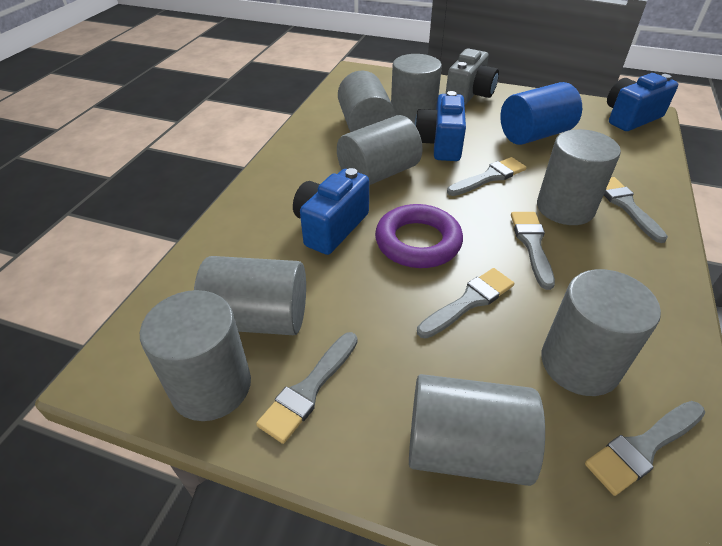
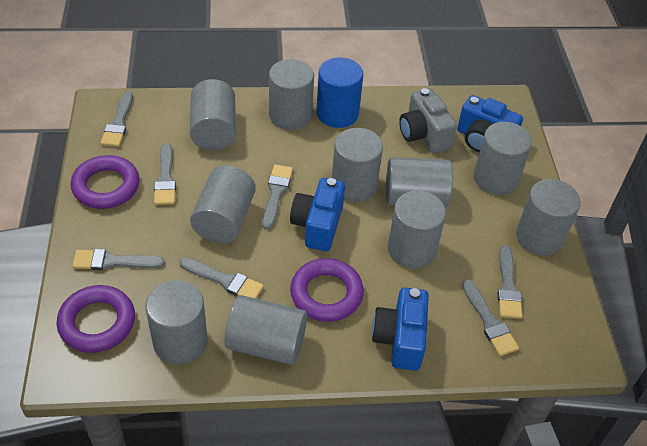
grey brush: 6 -> 7
grey cylinder: 8 -> 10
purple ring: 1 -> 3

